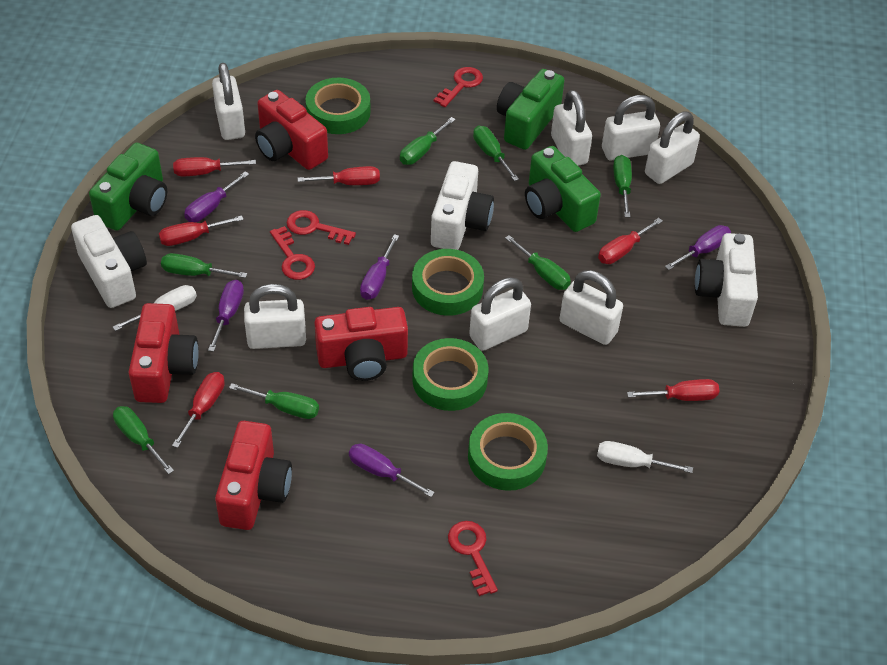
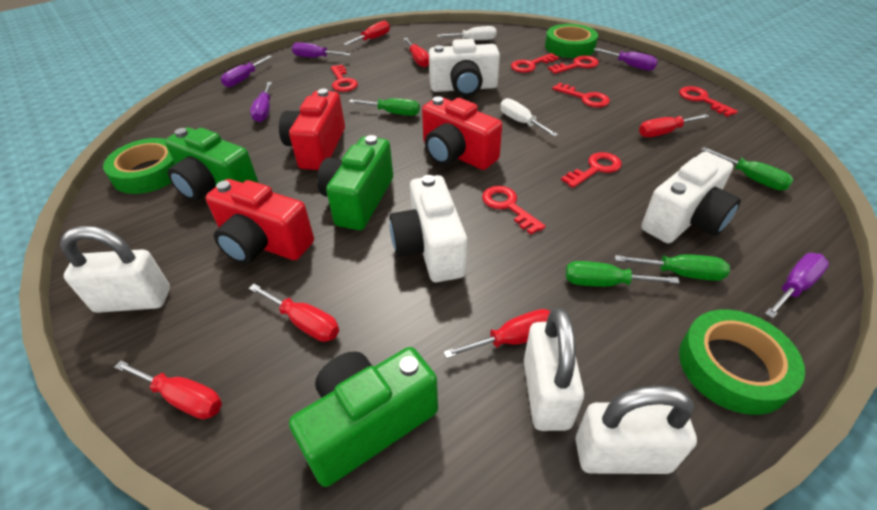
green screwdriver: 7 -> 4
green tape: 4 -> 3
red camera: 4 -> 3
red key: 4 -> 7
white padlock: 7 -> 3

